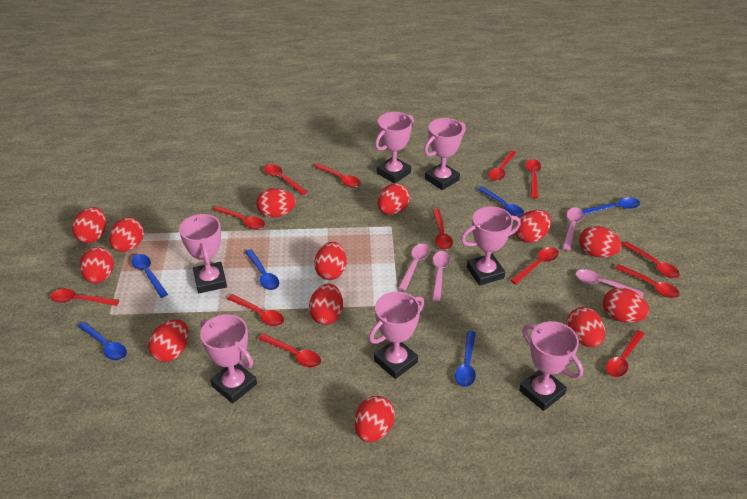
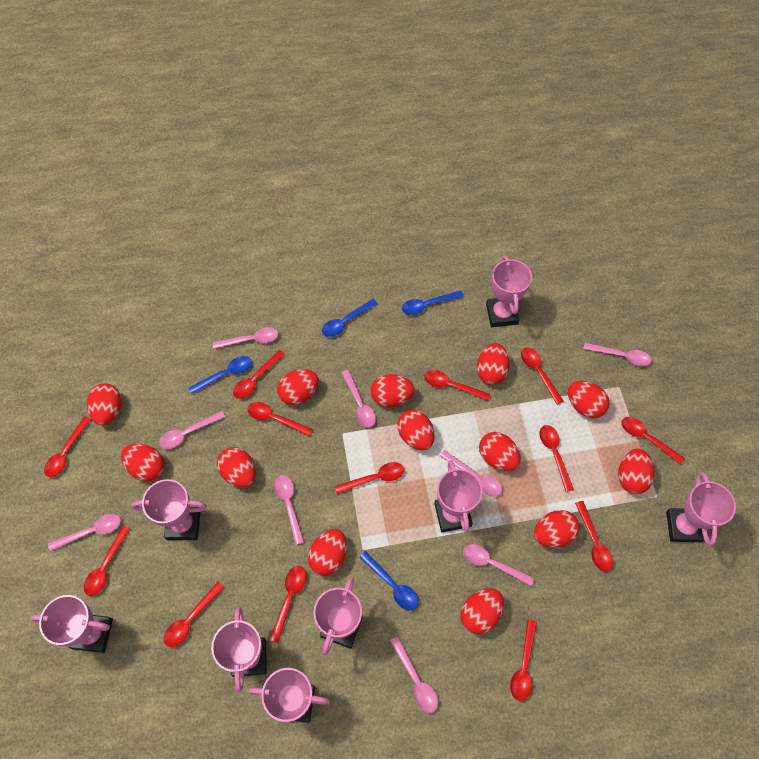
blue spoon: 6 -> 4
pink spoon: 4 -> 9
pink trophy: 7 -> 8

